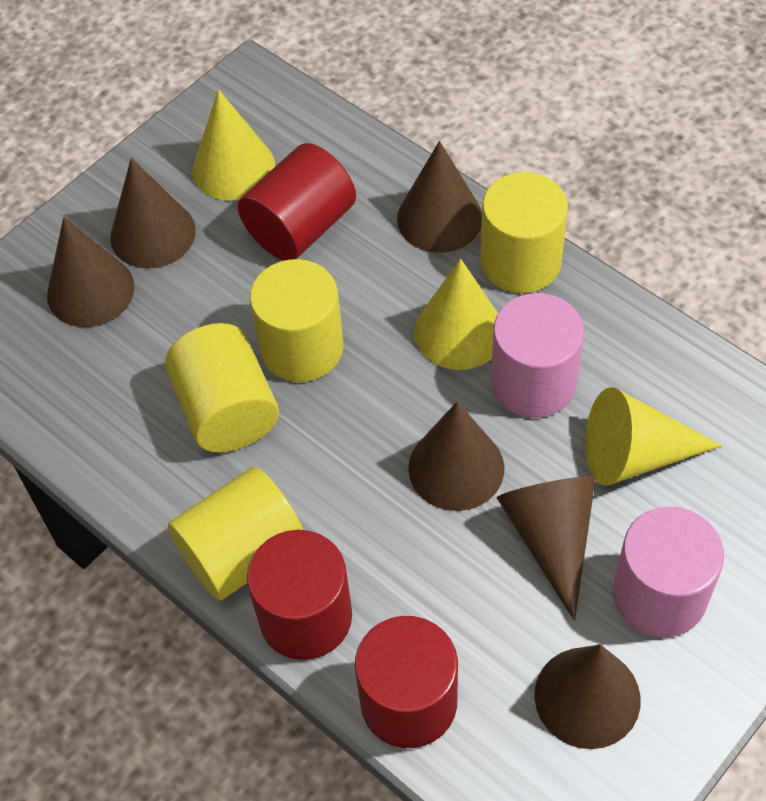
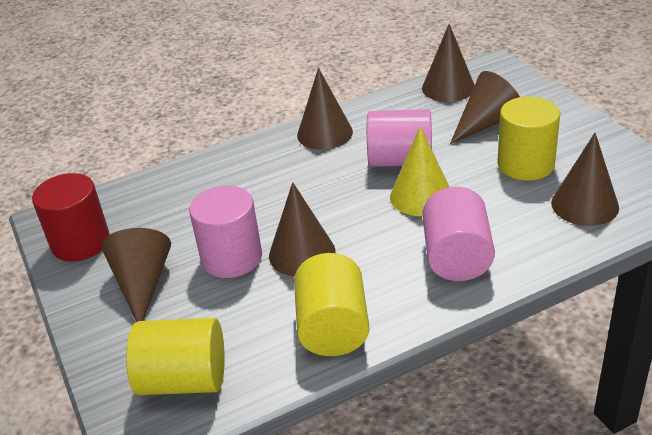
pink cylinder: 2 -> 3
red cylinder: 3 -> 1
yellow cone: 3 -> 1
yellow cylinder: 4 -> 3

